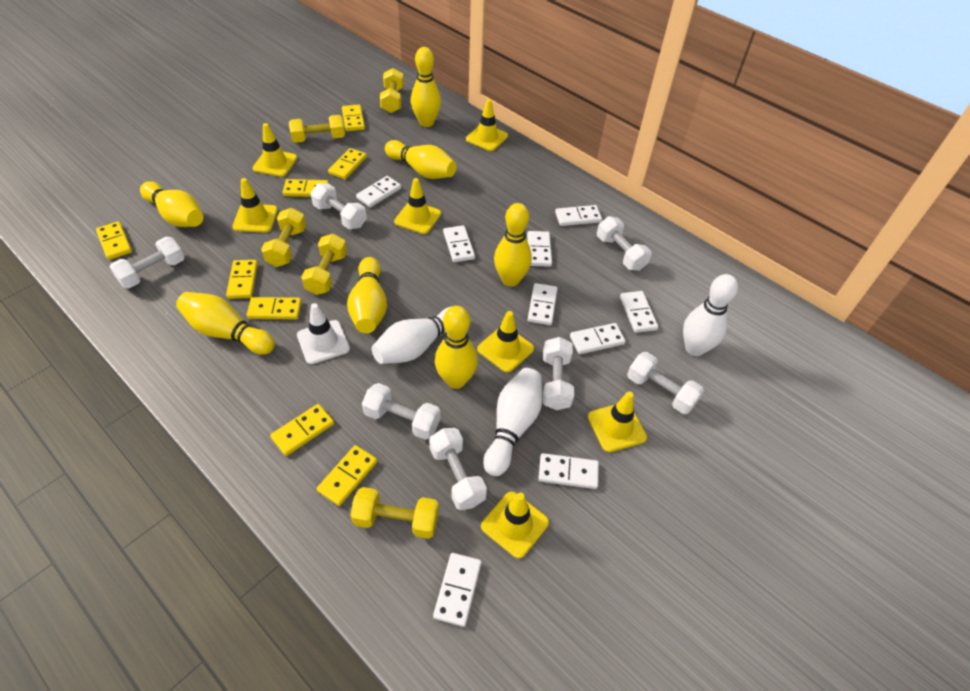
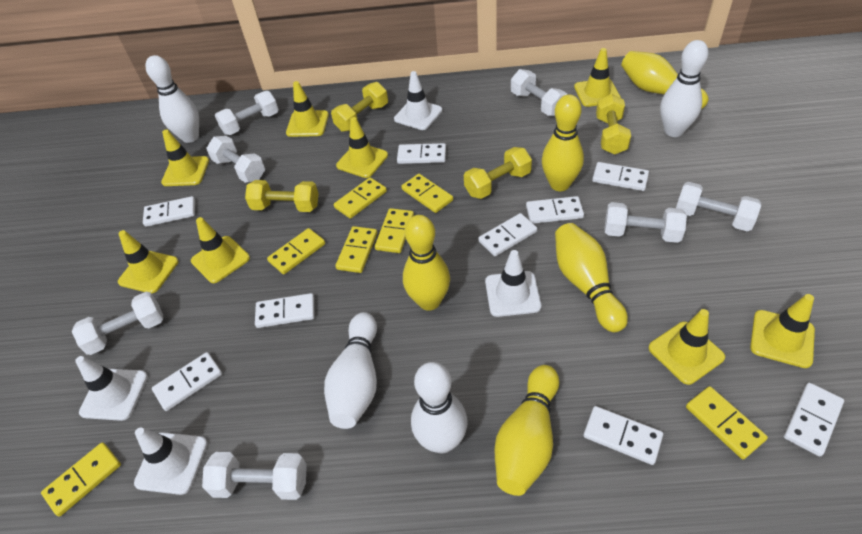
white bowling pin: 3 -> 4
white traffic cone: 1 -> 4
yellow bowling pin: 7 -> 5
yellow domino: 8 -> 7
yellow dumbbell: 5 -> 4
yellow traffic cone: 7 -> 8

